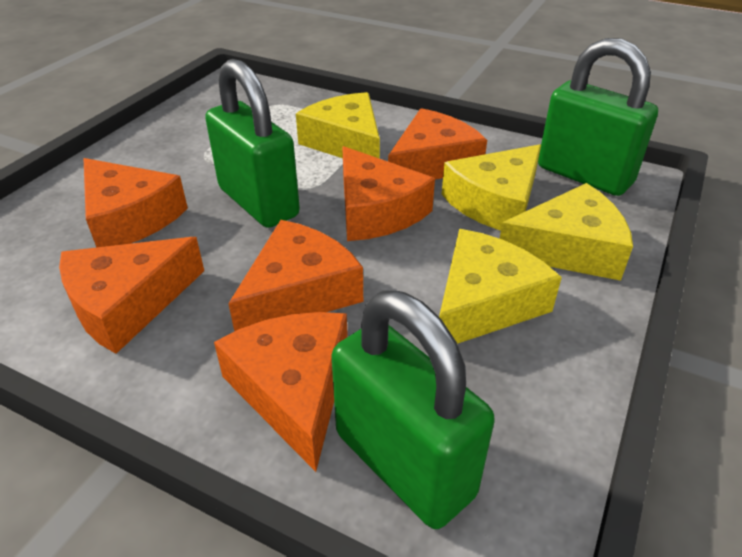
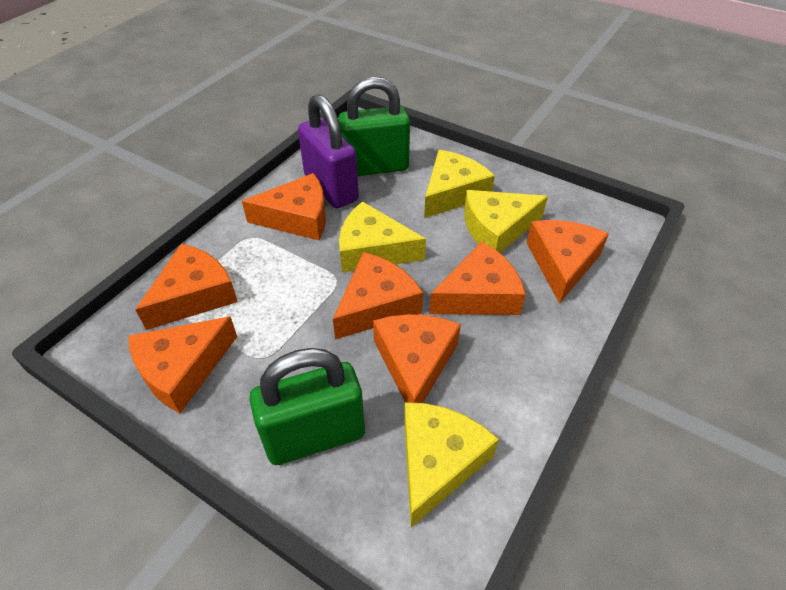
green padlock: 3 -> 2
orange cheese: 6 -> 7
purple padlock: 0 -> 1

